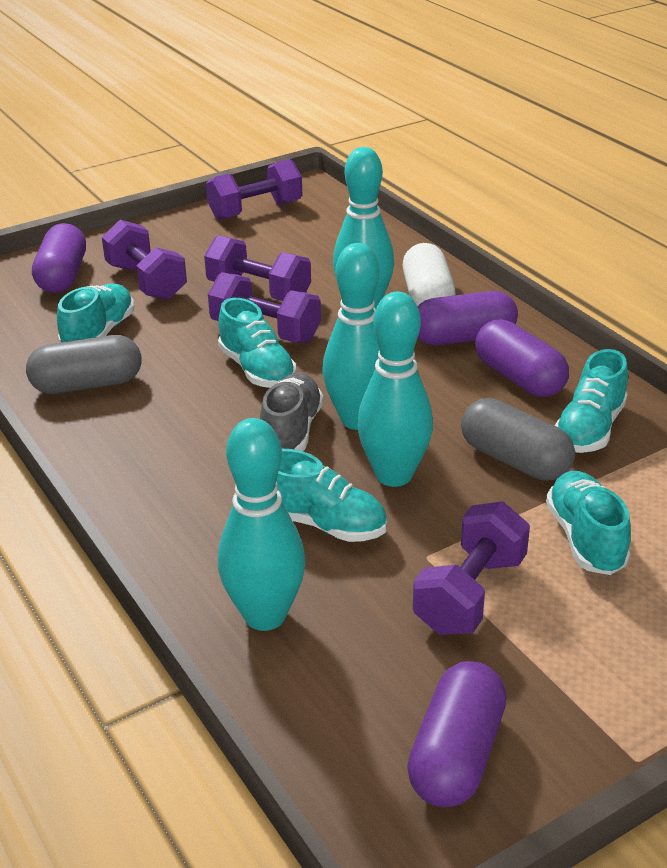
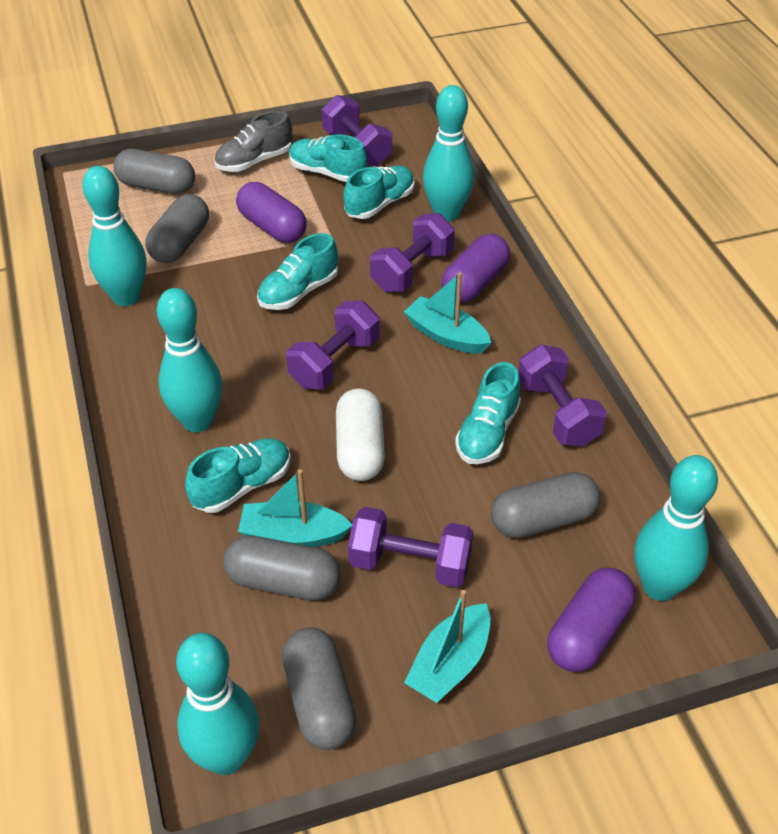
grey capsule: 2 -> 5
purple capsule: 4 -> 3
turquoise boat: 0 -> 3
turquoise bowling pin: 4 -> 5

